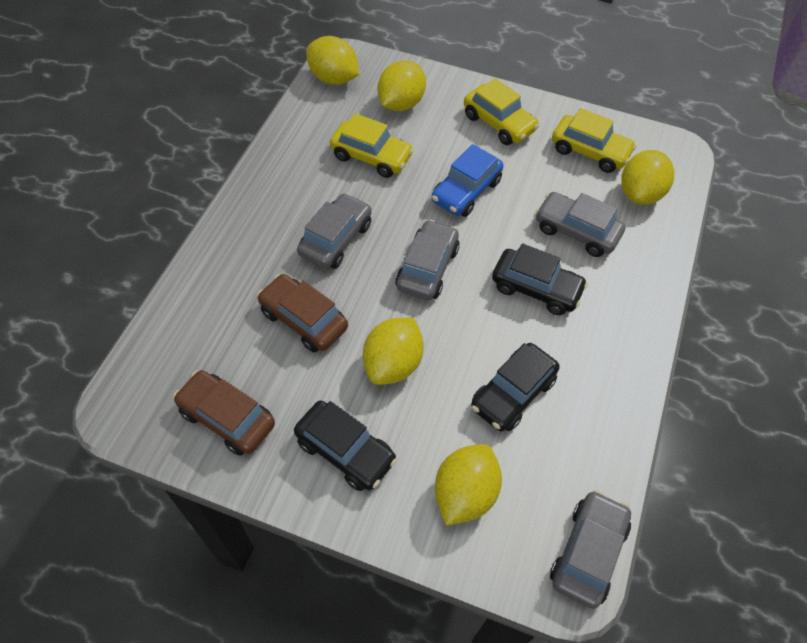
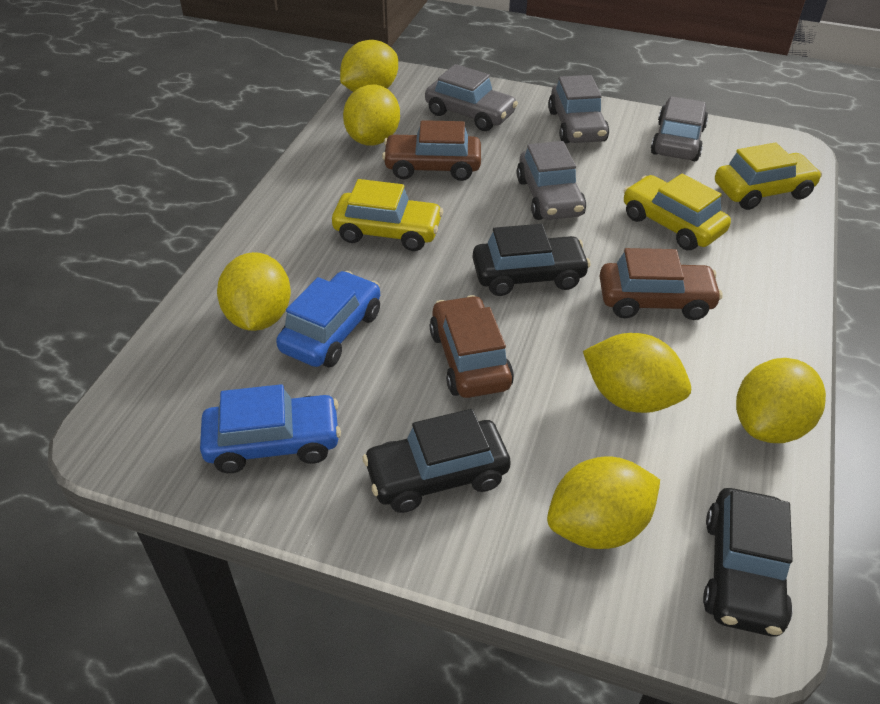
blue car: 1 -> 2
brown car: 2 -> 3
yellow lemon: 5 -> 6

